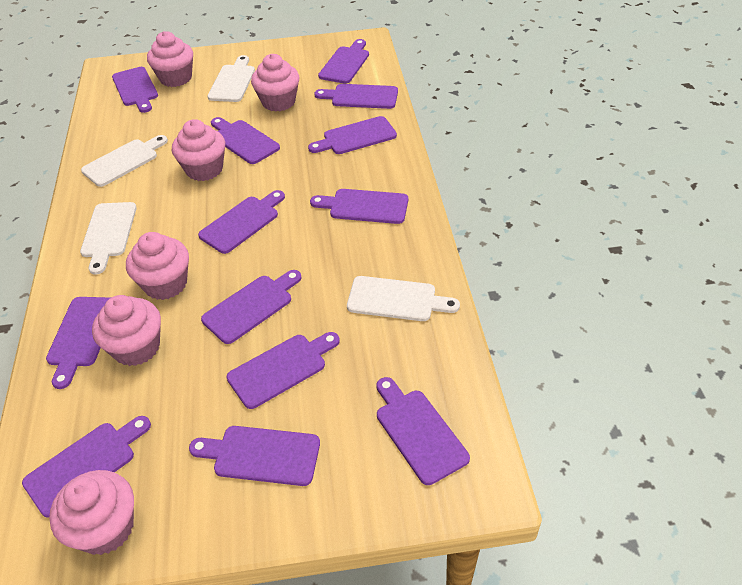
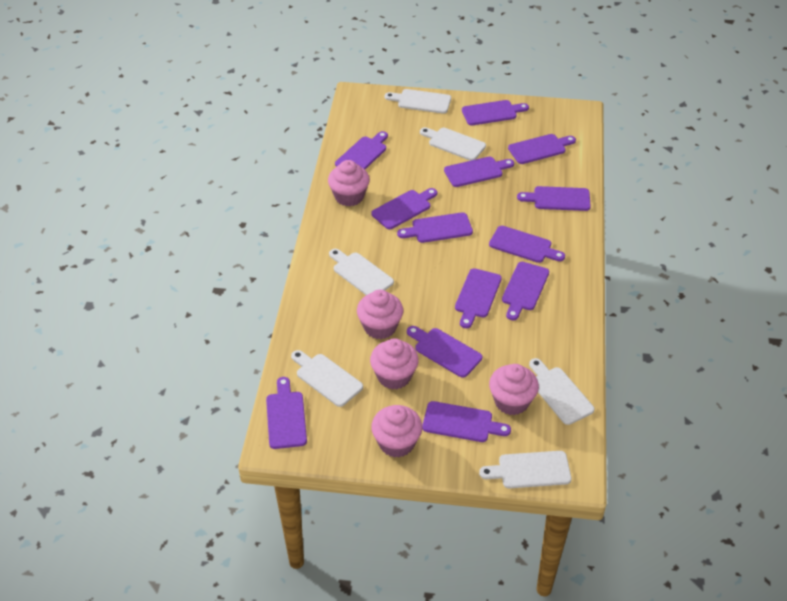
pink cupcake: 6 -> 5
white cutting board: 4 -> 6

